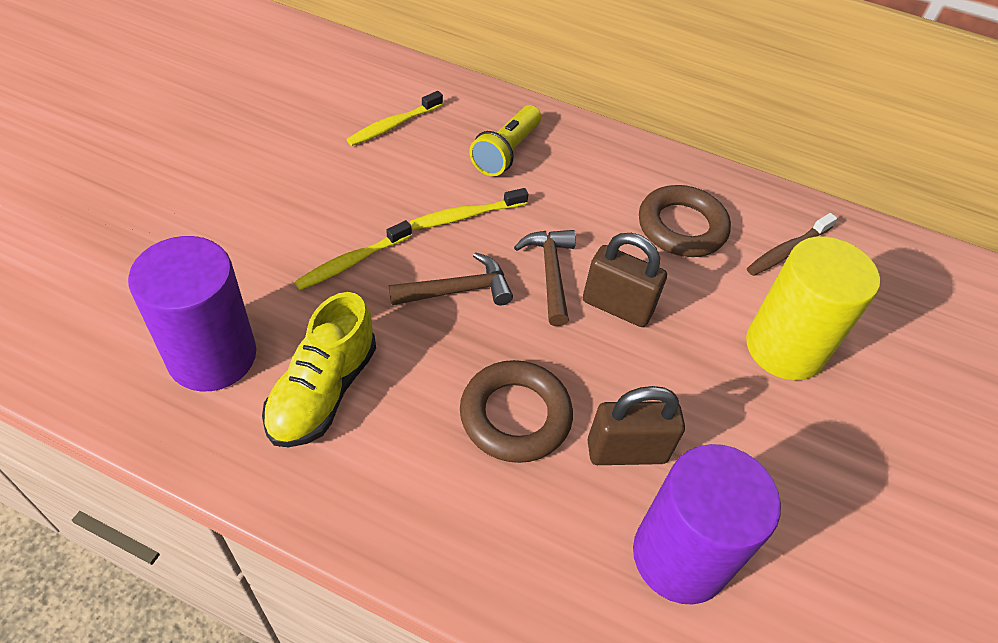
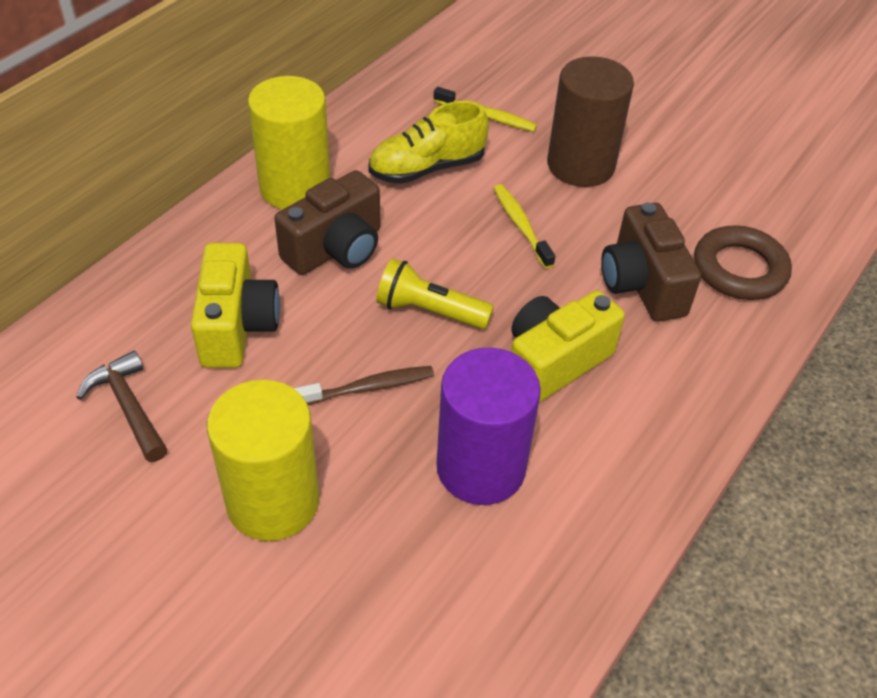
brown camera: 0 -> 2
brown cylinder: 0 -> 1
brown hammer: 2 -> 1
brown padlock: 2 -> 0
brown ring: 2 -> 1
purple cylinder: 2 -> 1
yellow camera: 0 -> 2
yellow cylinder: 1 -> 2
yellow toothbrush: 3 -> 2

